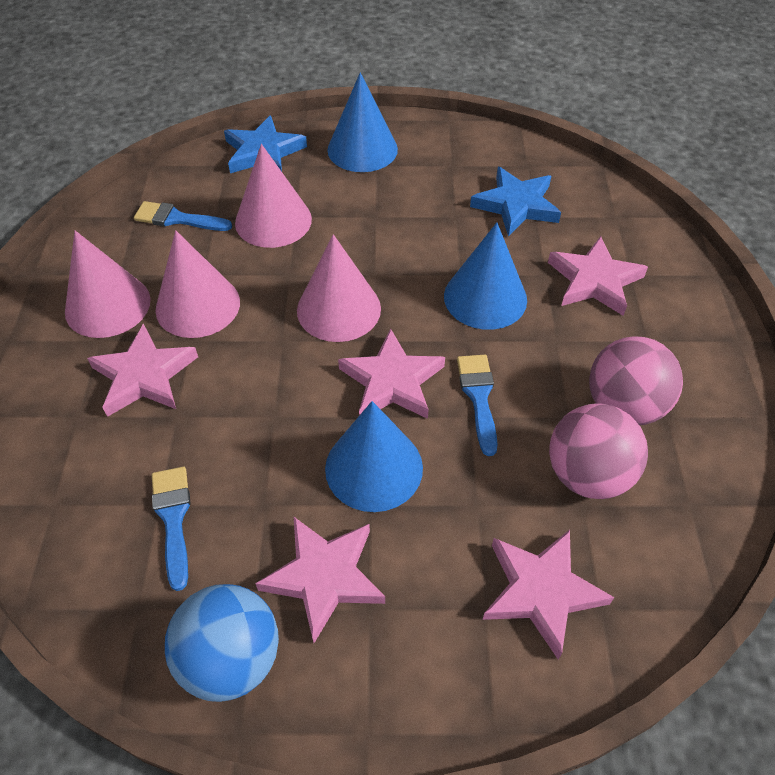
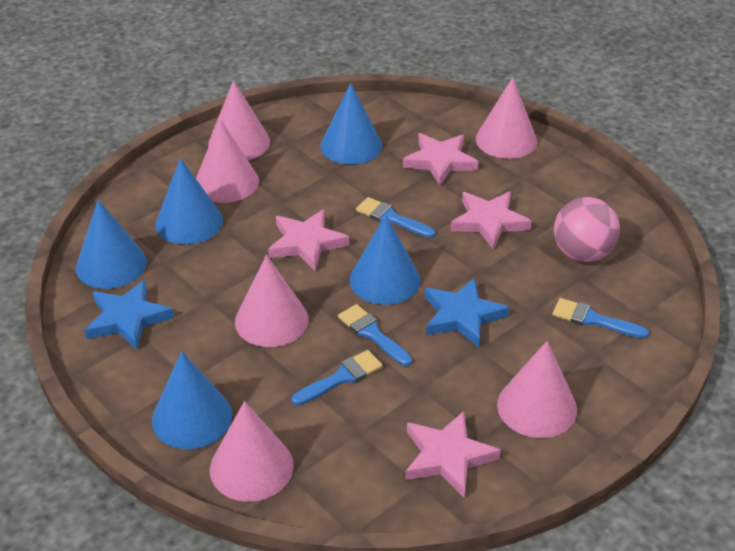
blue ball: 1 -> 0
blue brush: 3 -> 4
blue cone: 3 -> 5
pink ball: 2 -> 1
pink cone: 4 -> 6
pink star: 5 -> 4

